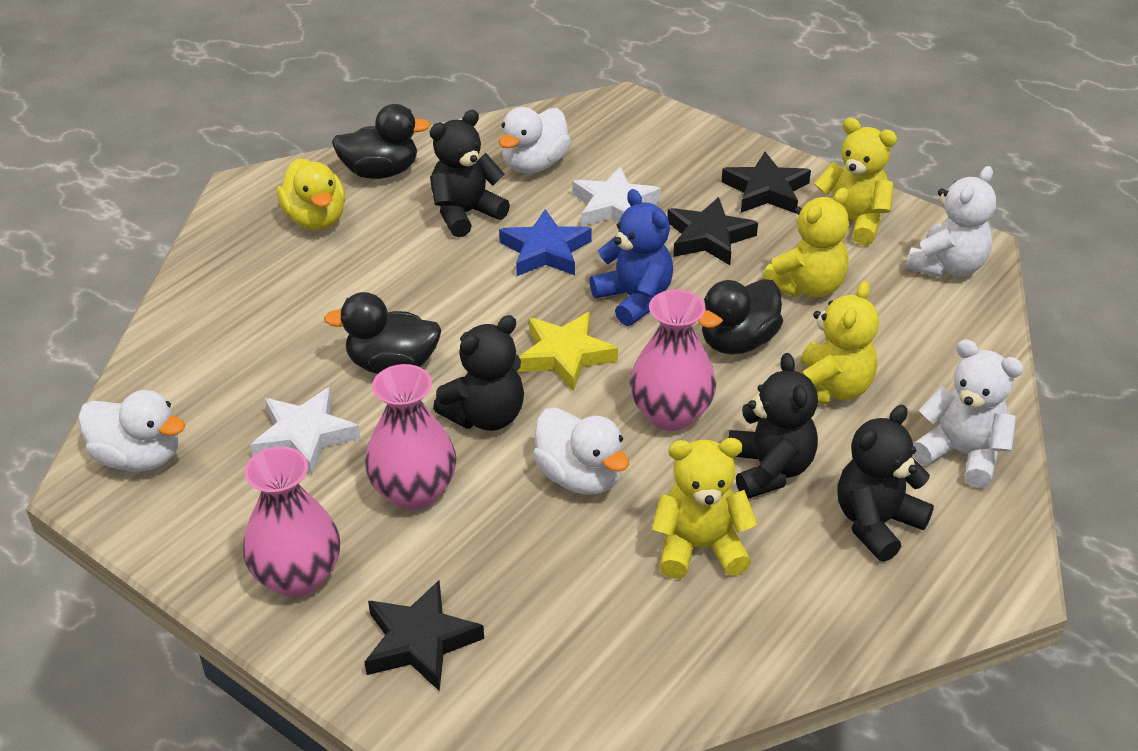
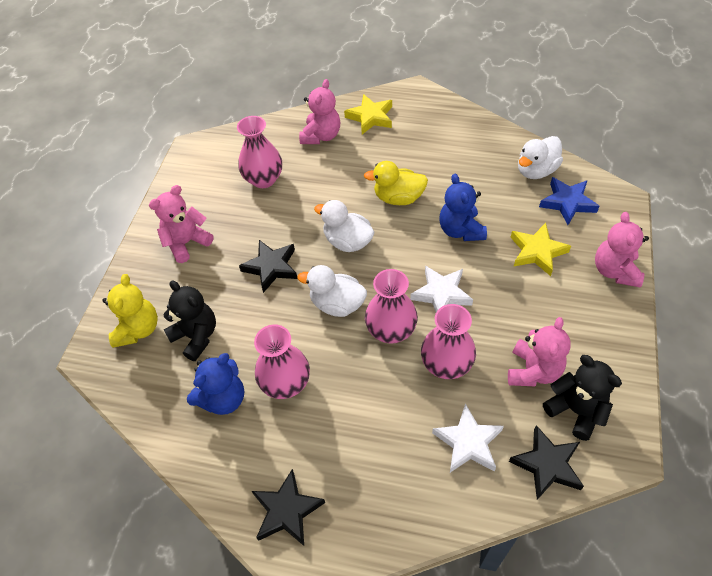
black duck: 3 -> 0
black teddy bear: 4 -> 2
blue teddy bear: 1 -> 2
pink teddy bear: 0 -> 4
pink vase: 3 -> 4
white teddy bear: 2 -> 0
yellow star: 1 -> 2
yellow teddy bear: 4 -> 1

